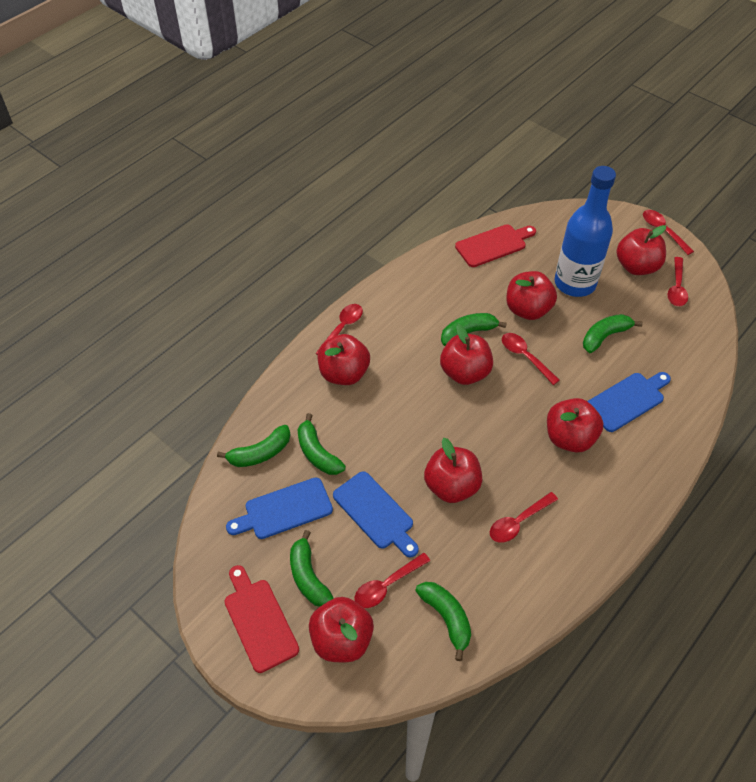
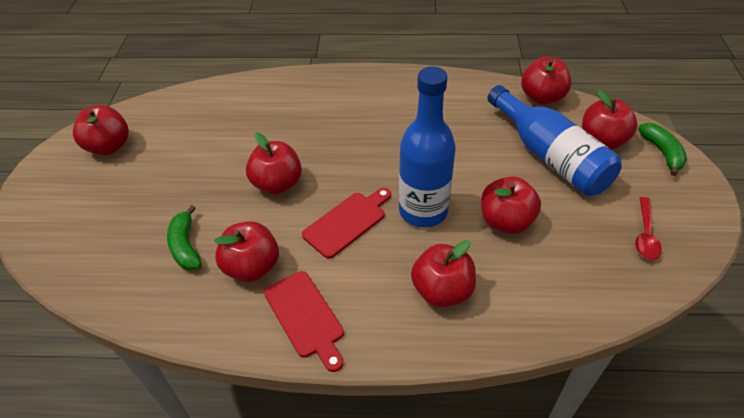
blue bottle: 1 -> 2
blue cutting board: 3 -> 0
green banana: 6 -> 2
red spoon: 6 -> 1

